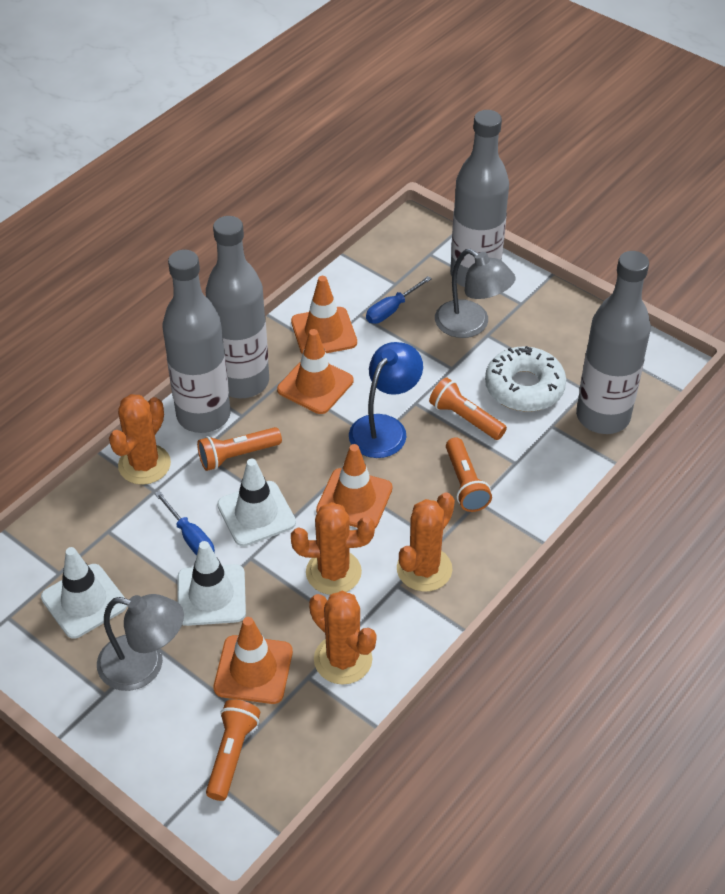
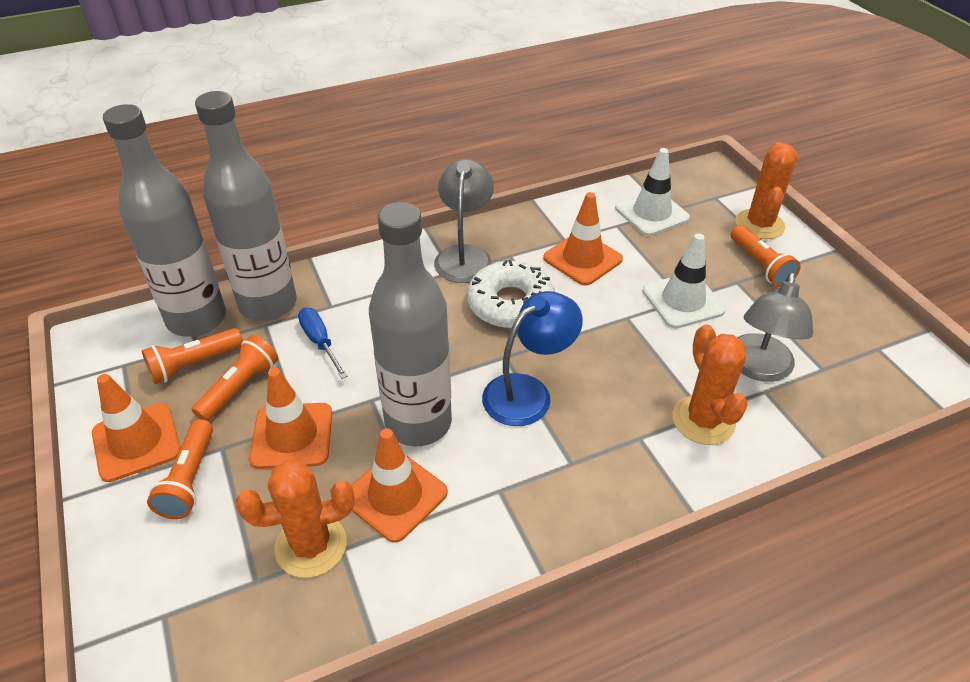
blue screwdriver: 2 -> 1
grey bottle: 4 -> 3
orange cactus: 4 -> 3
white traffic cone: 3 -> 2

